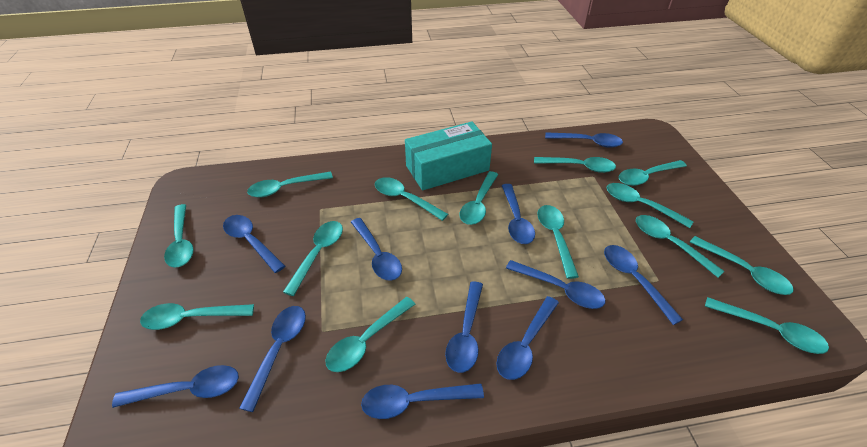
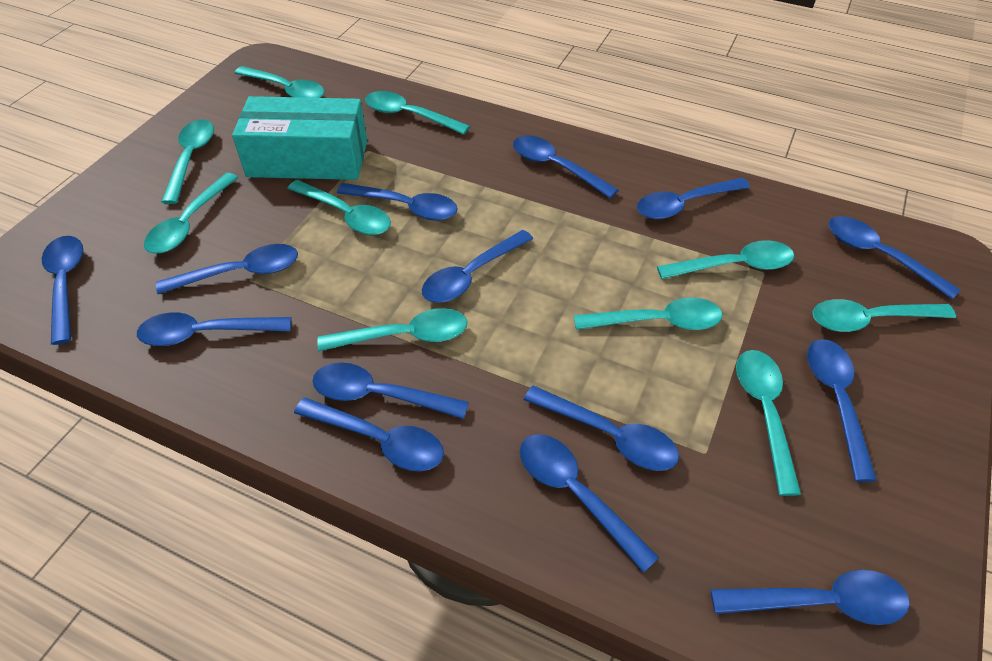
blue spoon: 11 -> 14
turquoise spoon: 14 -> 10

